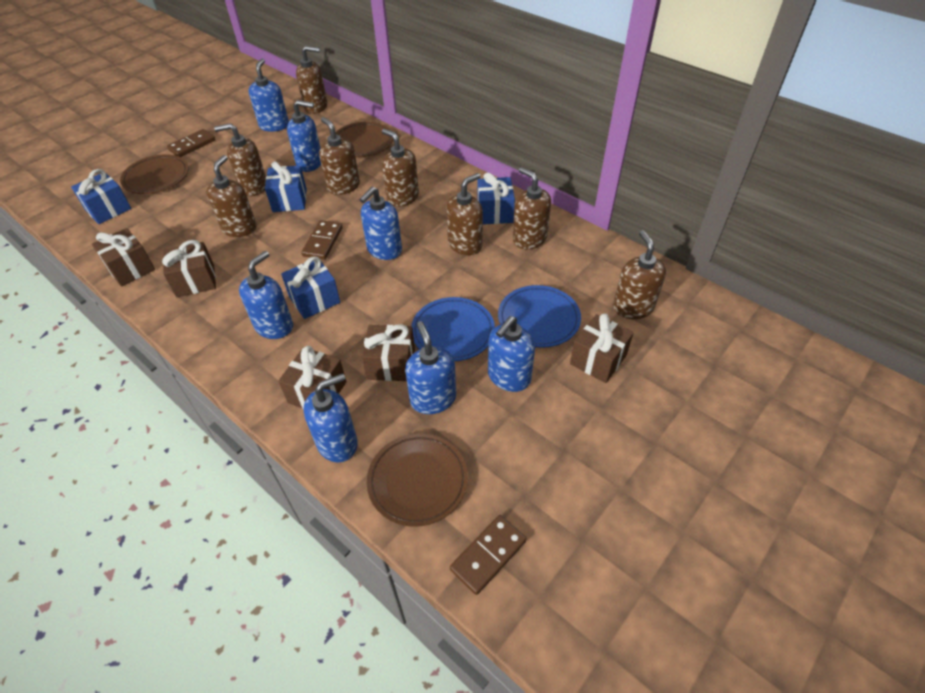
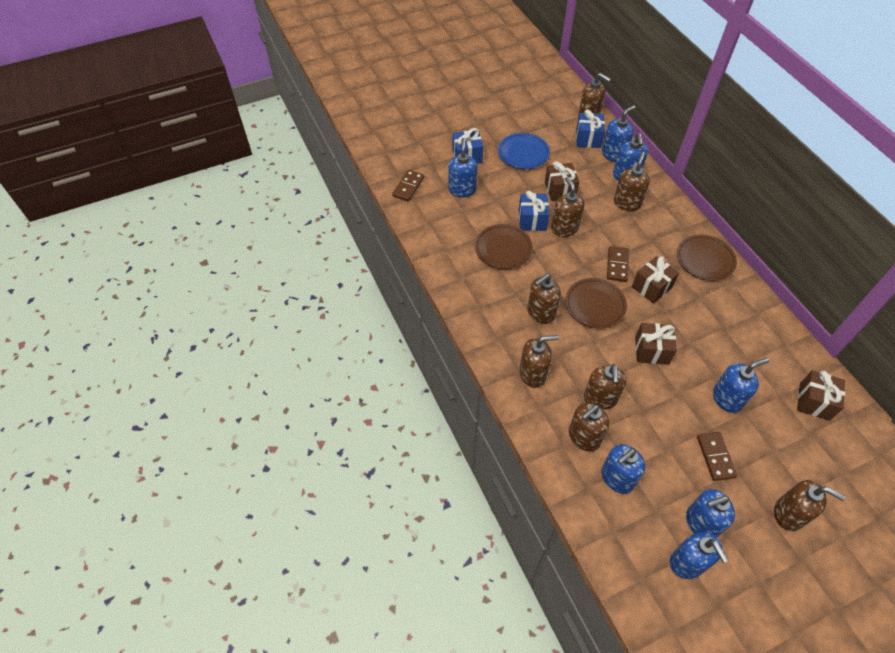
blue gift: 4 -> 3
blue plate: 2 -> 1
brown gift: 5 -> 4

